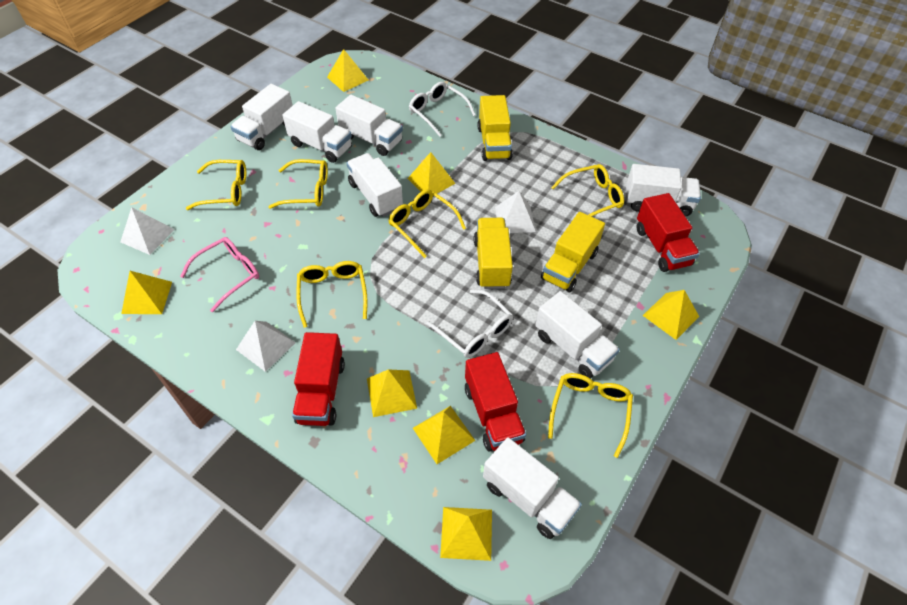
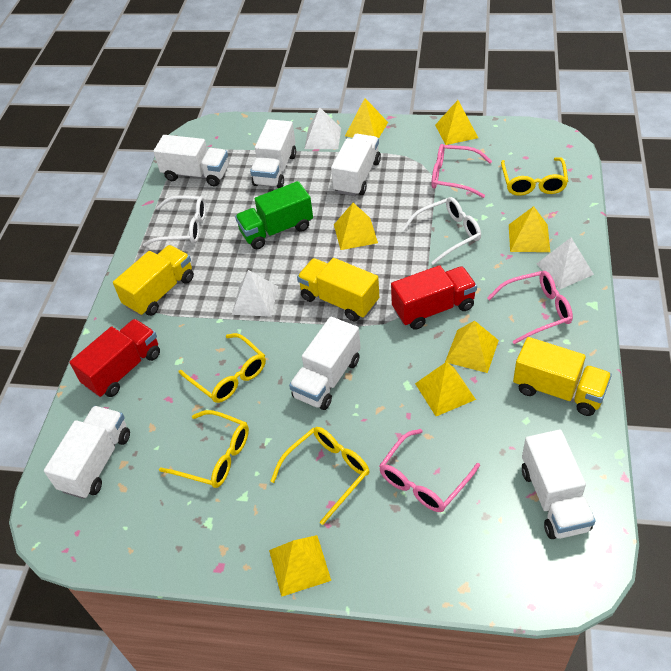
green truck: 0 -> 1
pink glasses: 1 -> 3
red truck: 3 -> 2
white truck: 7 -> 6
yellow glasses: 6 -> 4

